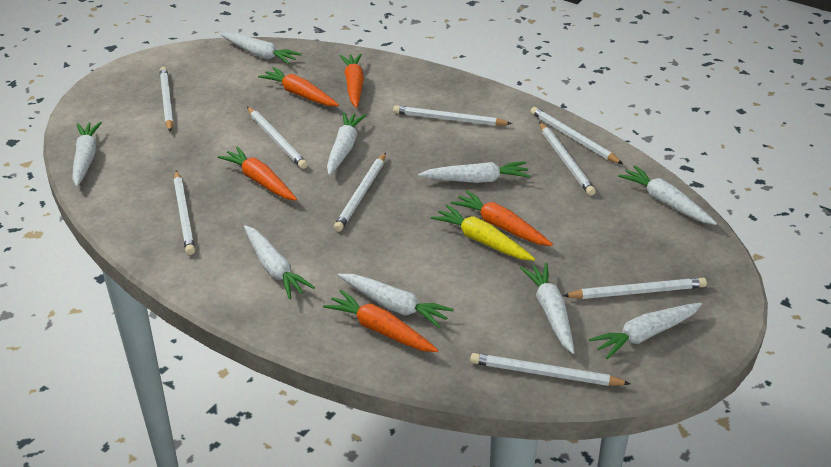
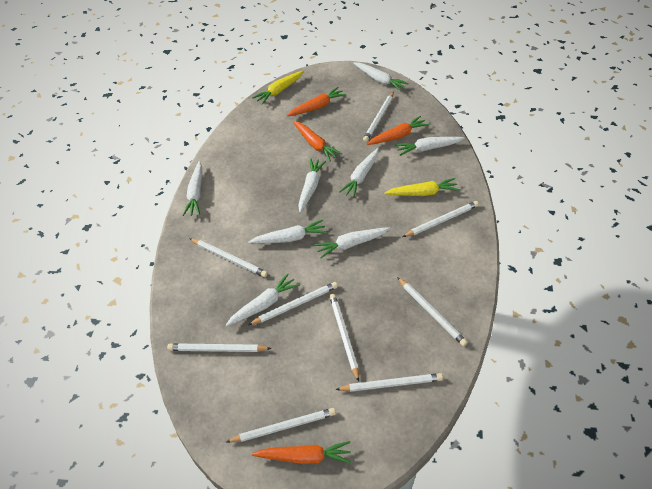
orange carrot: 5 -> 4
white carrot: 9 -> 8
yellow carrot: 1 -> 2

